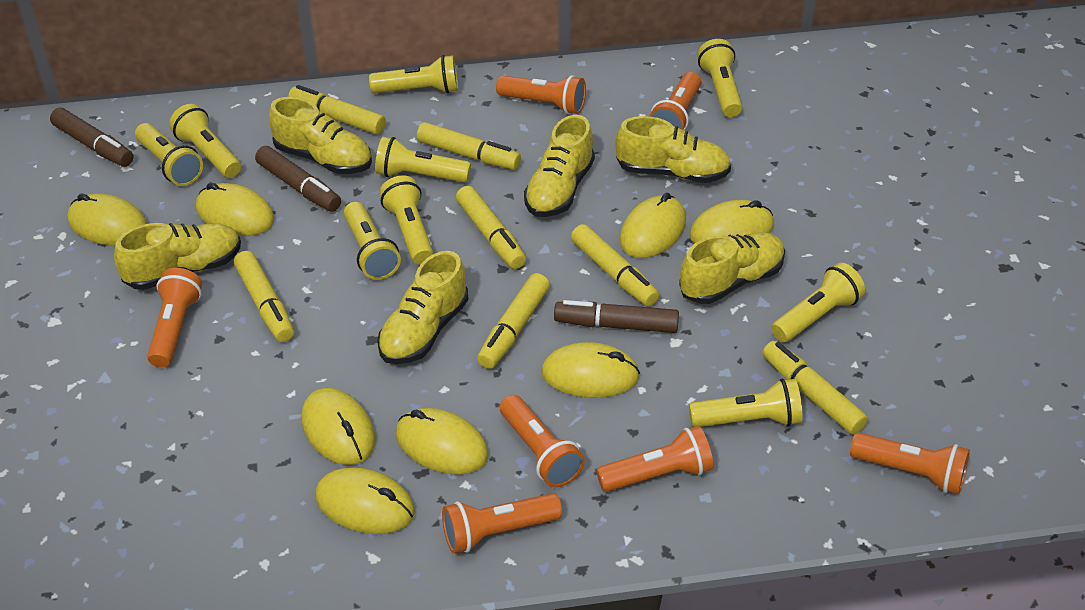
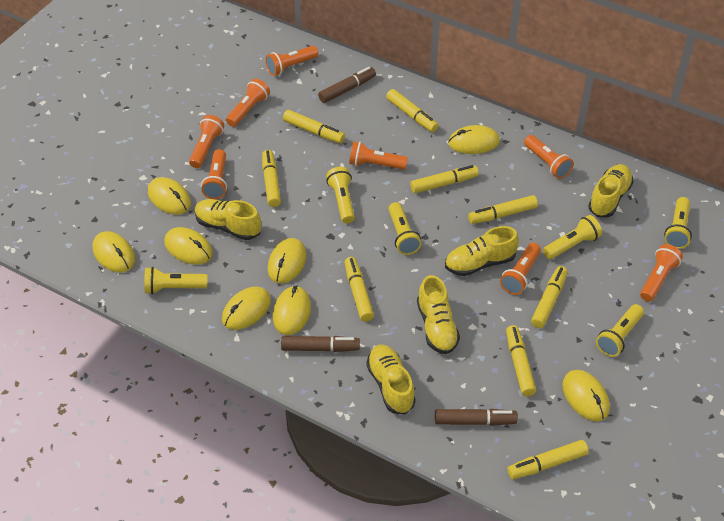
orange flashlight: 7 -> 8
yellow flashlight: 9 -> 6
yellow marker: 7 -> 9
yellow shoe: 6 -> 5

